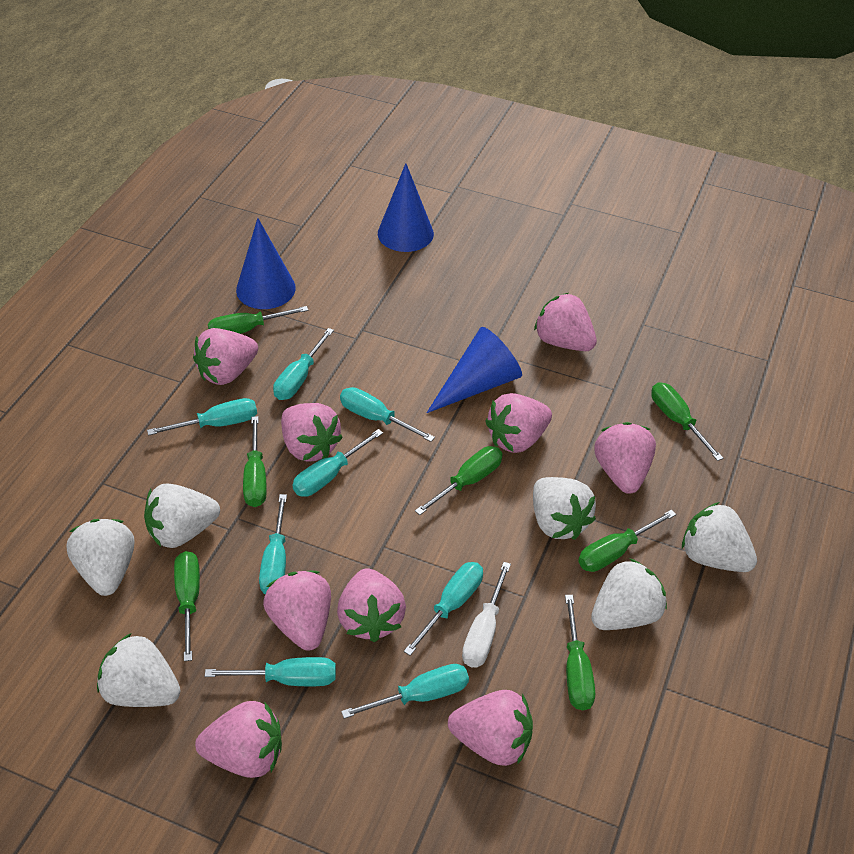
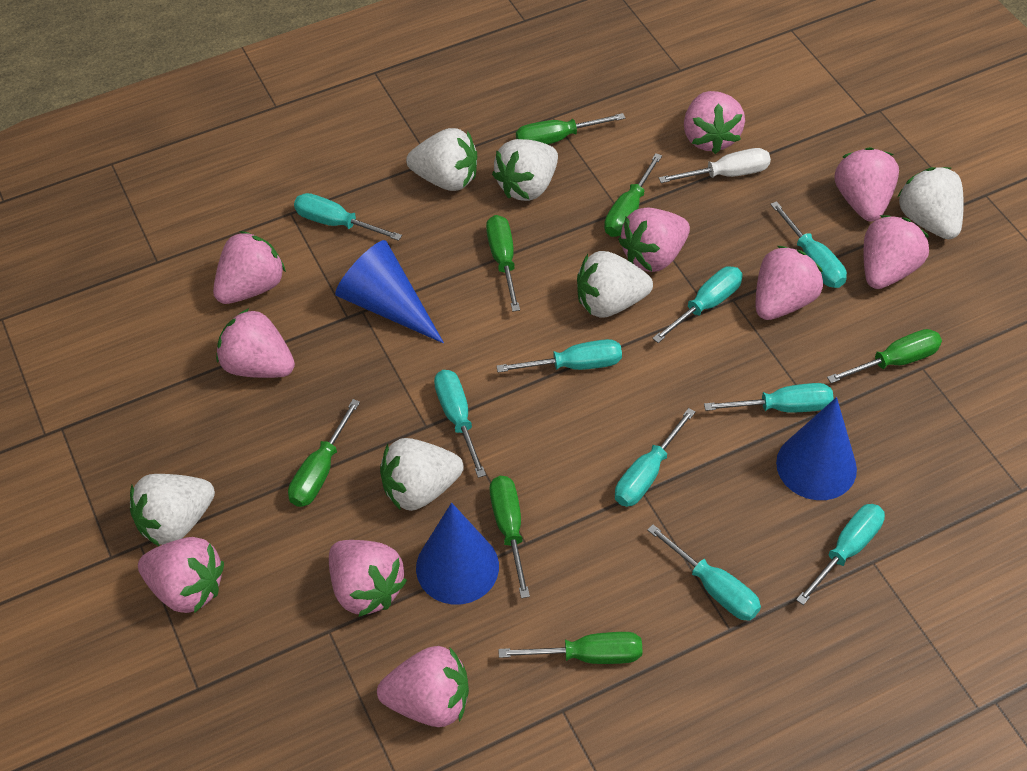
pink strawberry: 9 -> 10
turquoise screwdriver: 8 -> 9

